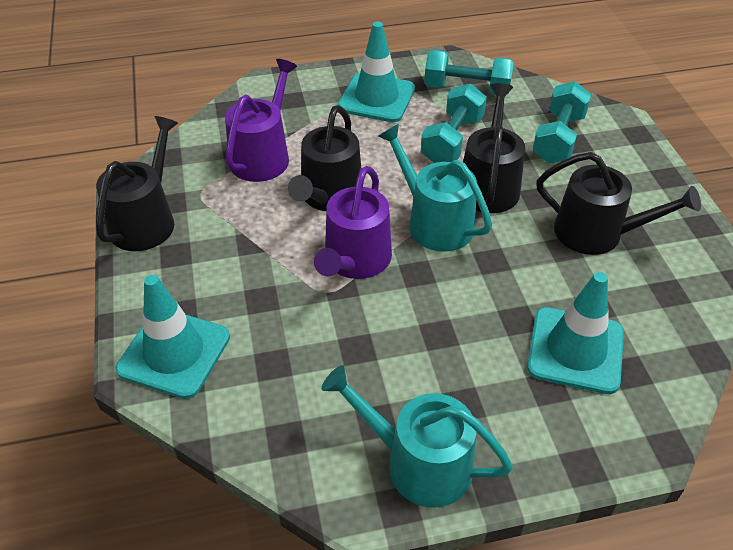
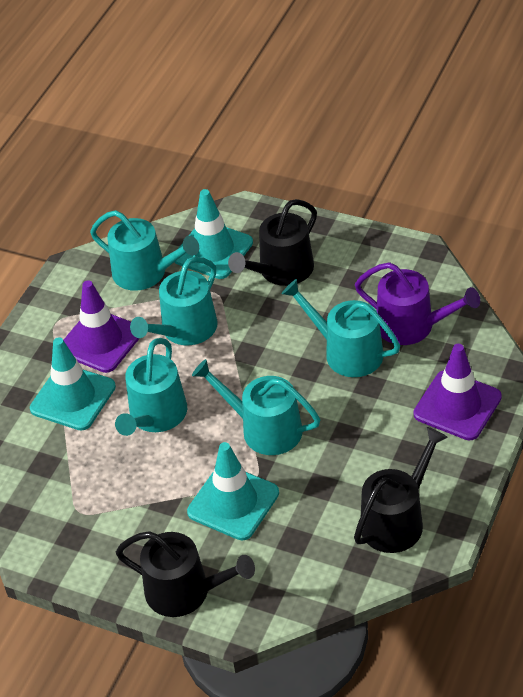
black watering can: 4 -> 3
purple traffic cone: 0 -> 2
purple watering can: 2 -> 1
turquoise dumbbell: 3 -> 0
turquoise watering can: 2 -> 5

